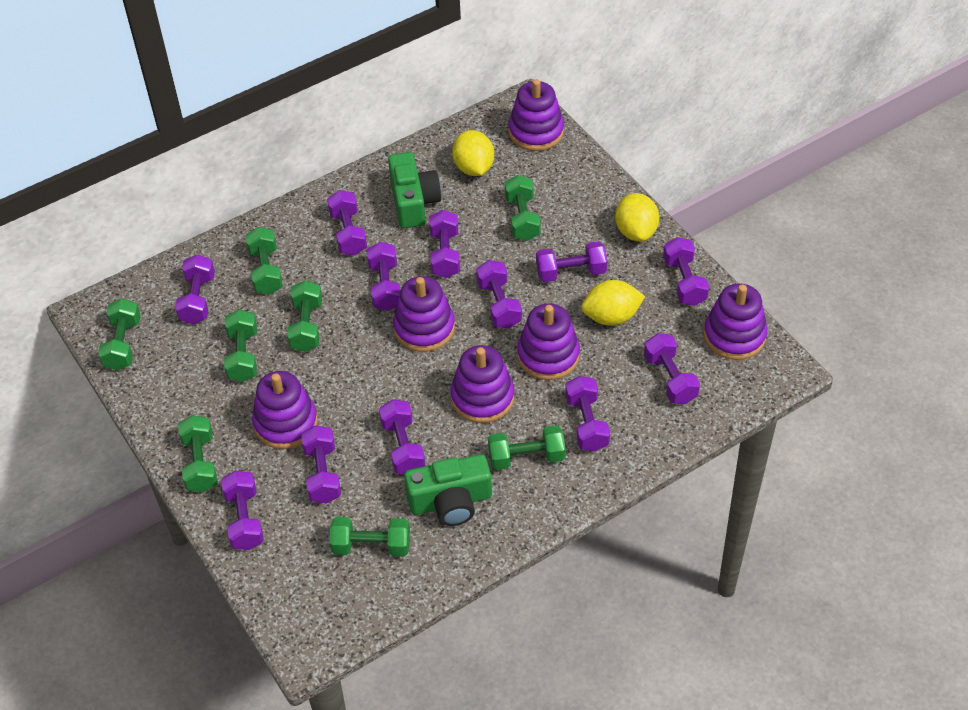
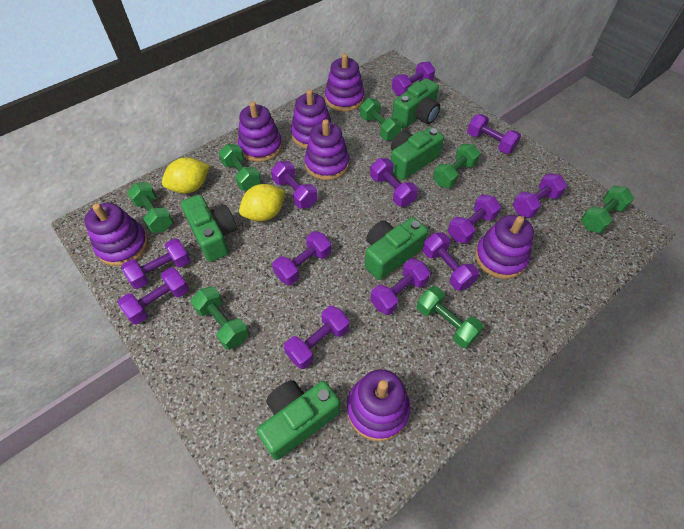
green camera: 2 -> 5
green dumbbell: 8 -> 7
purple stacking toy: 6 -> 7
yellow lemon: 3 -> 2

